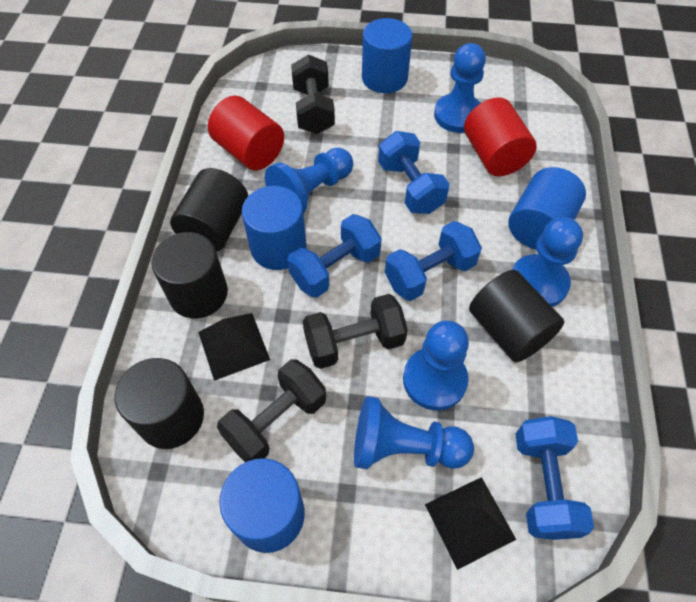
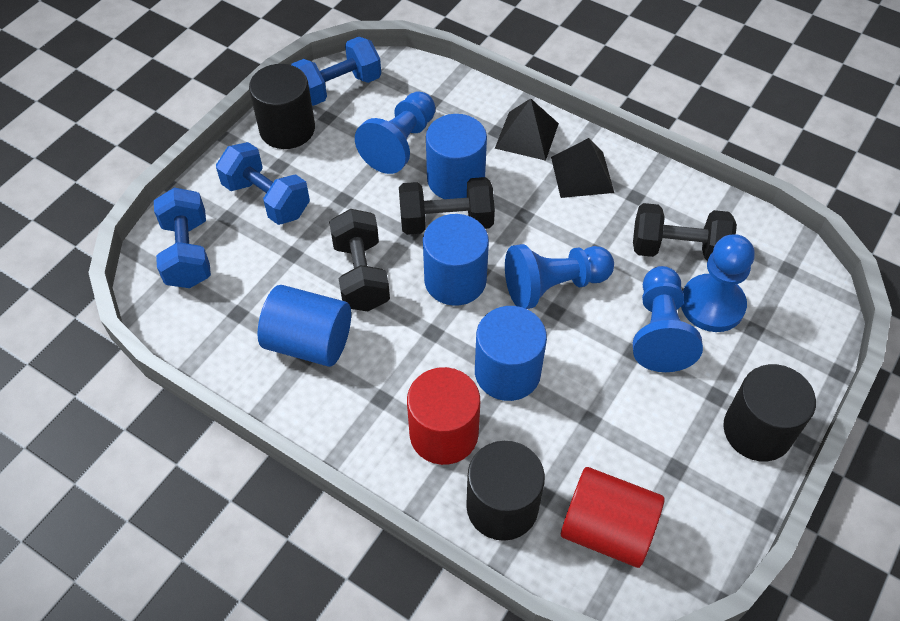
black cylinder: 4 -> 3
blue dumbbell: 4 -> 3
blue pawn: 5 -> 4

